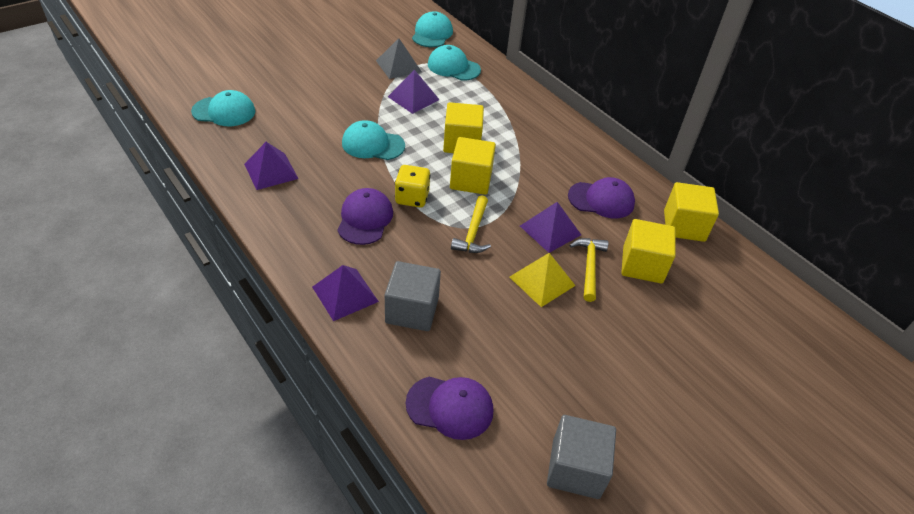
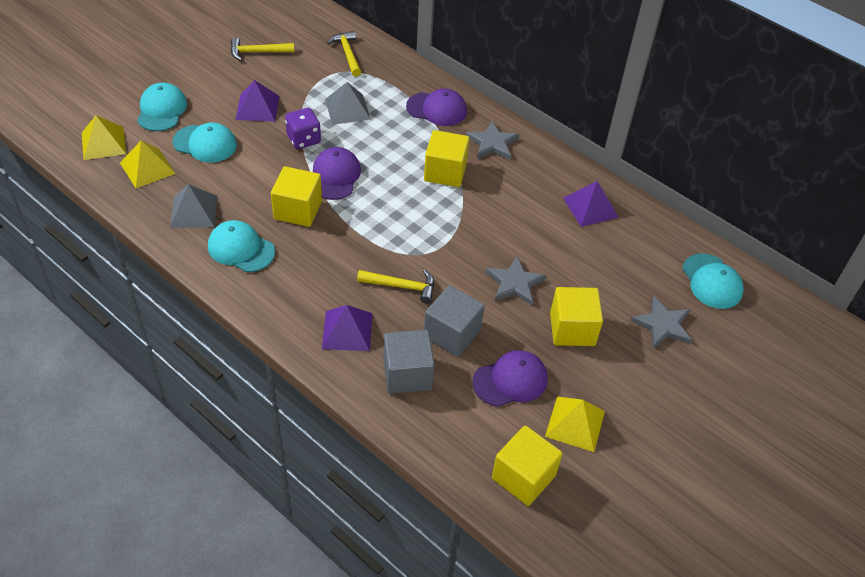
grey pyramid: 1 -> 2
grey star: 0 -> 3
purple dice: 0 -> 1
purple pyramid: 4 -> 3
yellow dice: 1 -> 0
yellow hammer: 2 -> 3
yellow pyramid: 1 -> 3

